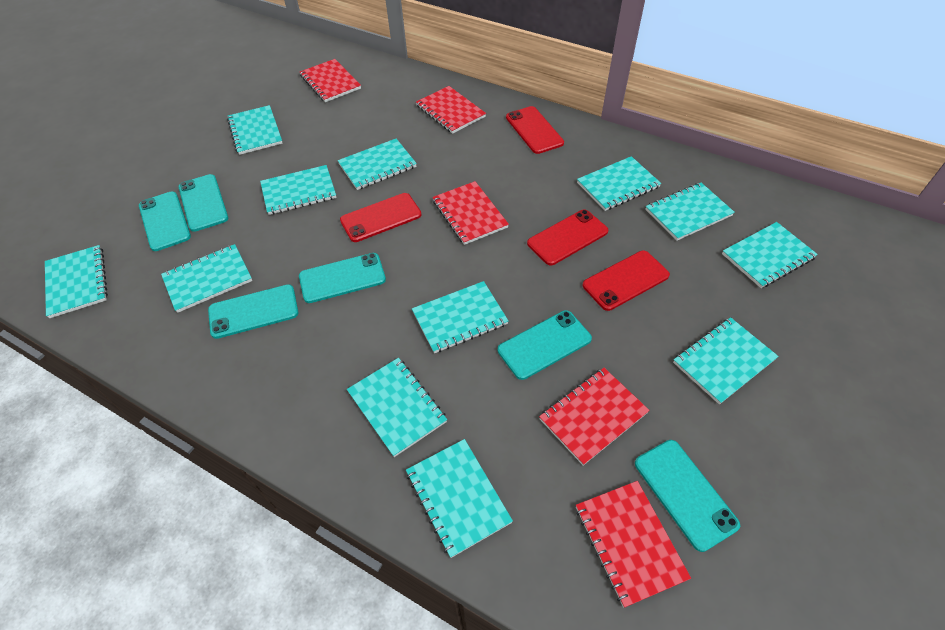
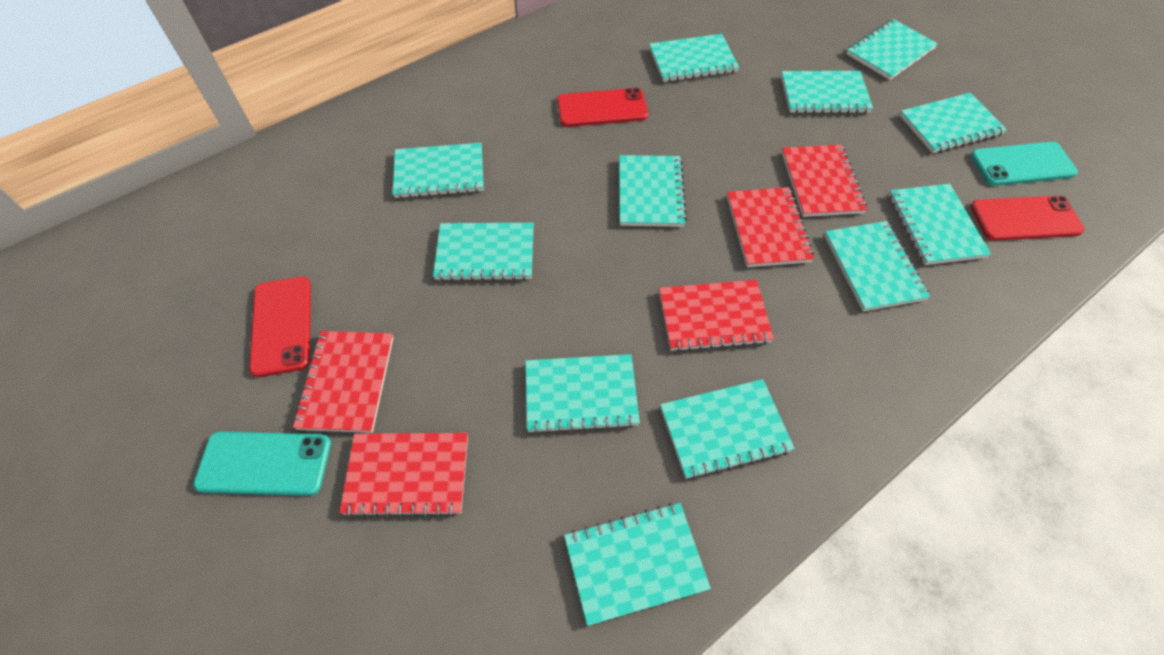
red phone: 4 -> 3
turquoise phone: 6 -> 2

